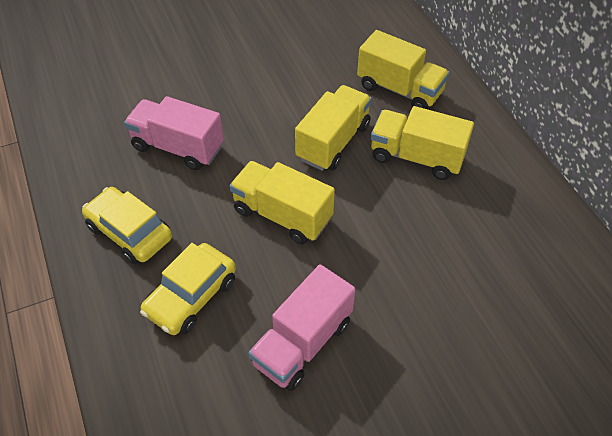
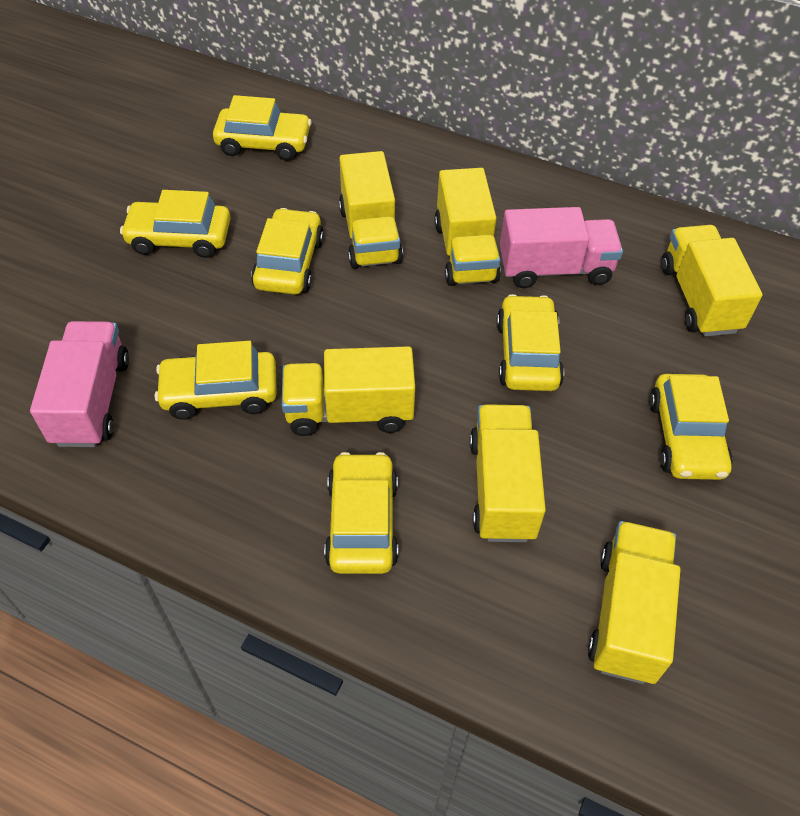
yellow car: 2 -> 7
yellow truck: 4 -> 6

